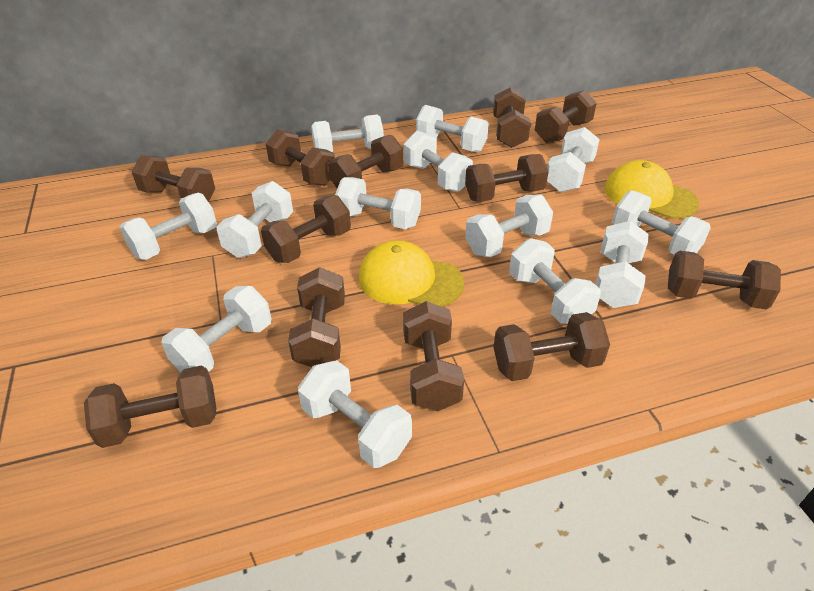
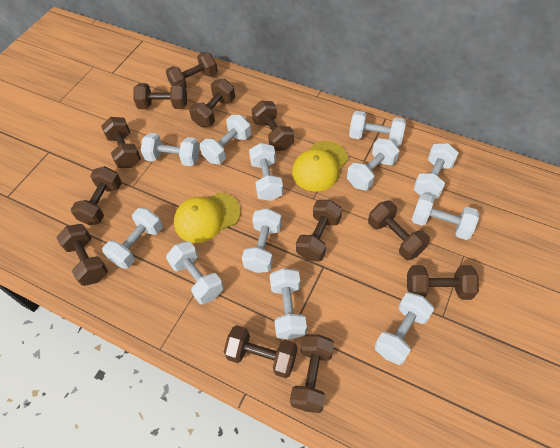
white dumbbell: 13 -> 12

